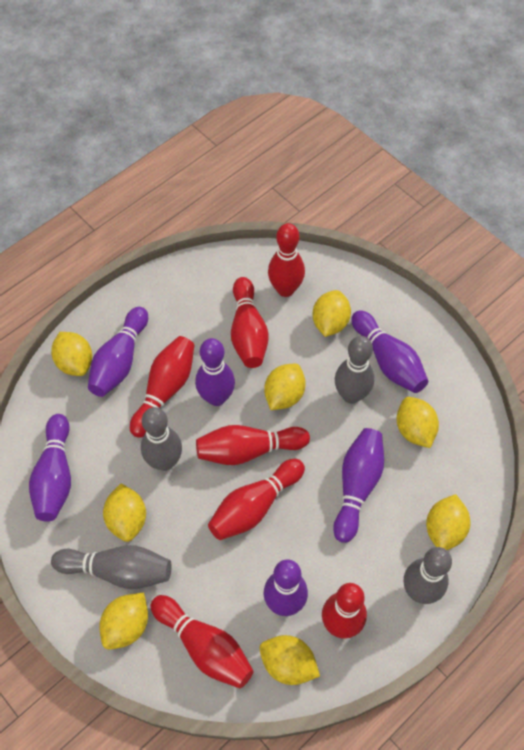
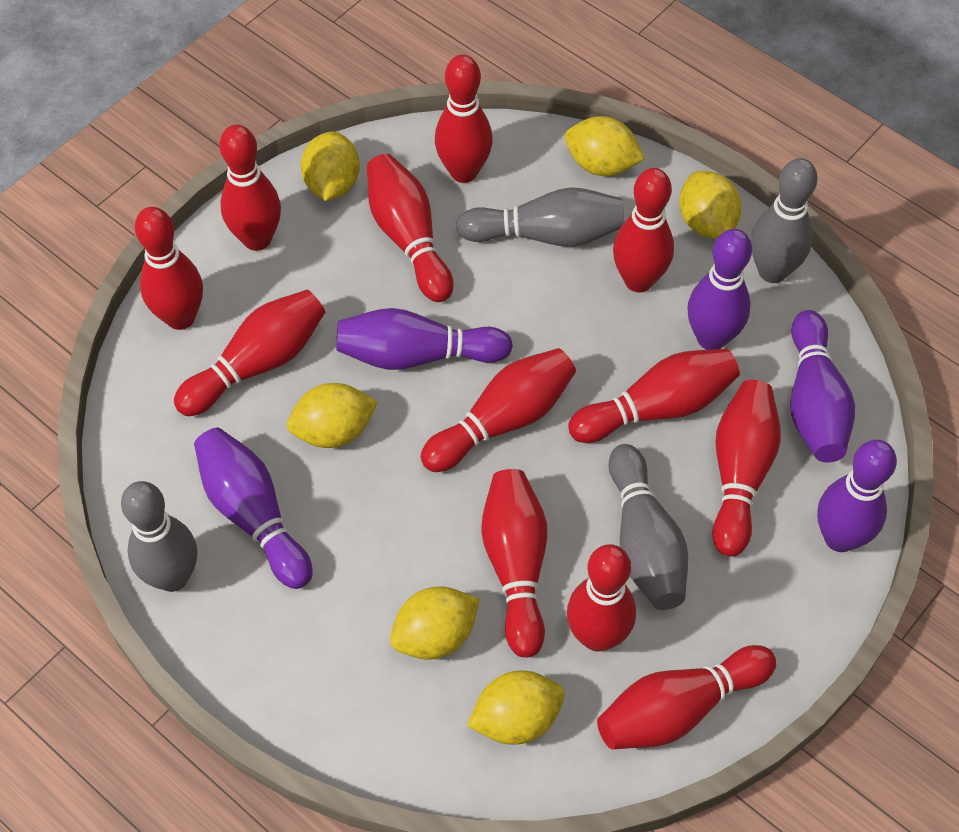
purple bowling pin: 6 -> 5
red bowling pin: 7 -> 12
yellow lemon: 8 -> 6

